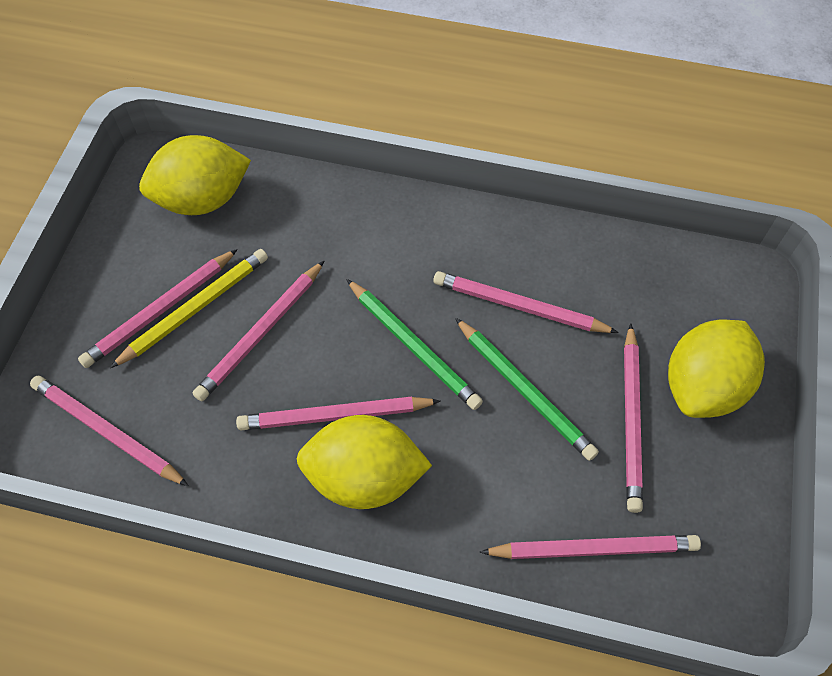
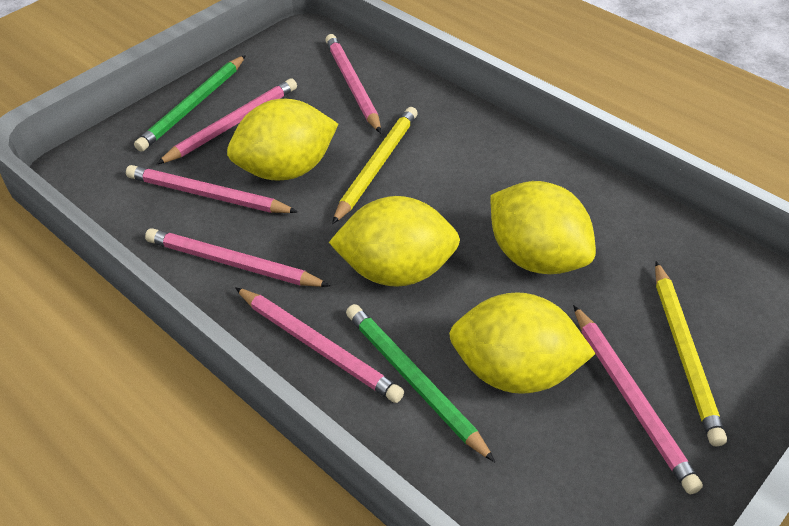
pink pencil: 7 -> 6
yellow lemon: 3 -> 4
yellow pencil: 1 -> 2

